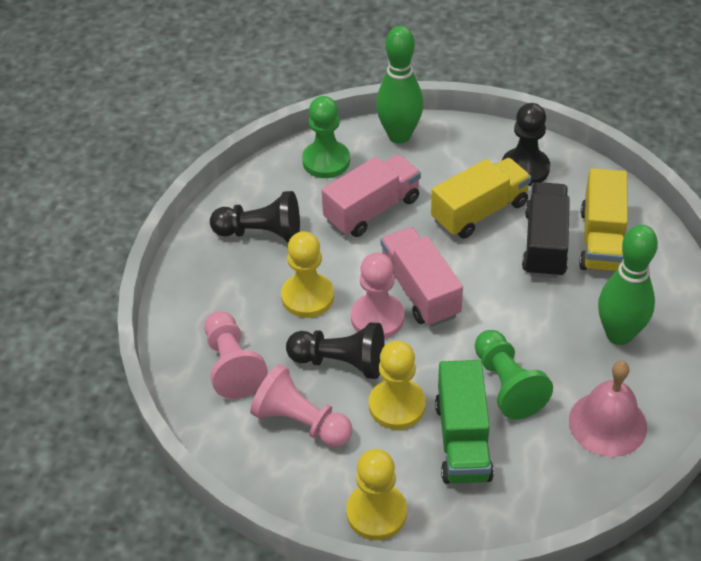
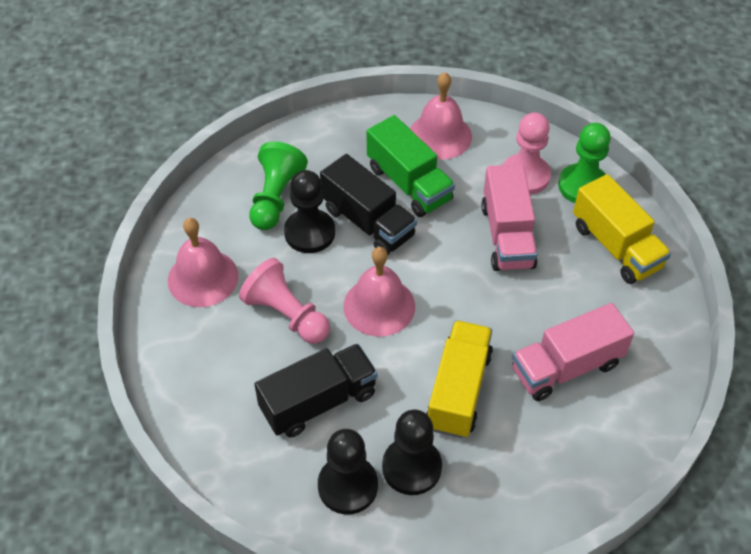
black truck: 1 -> 2
green bowling pin: 2 -> 0
pink bell: 1 -> 3
pink pawn: 3 -> 2
yellow pawn: 3 -> 0

